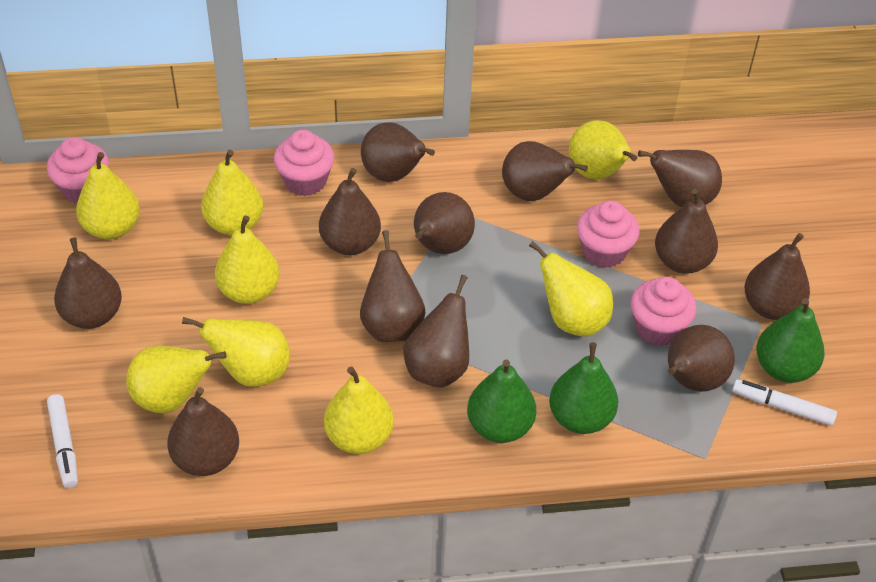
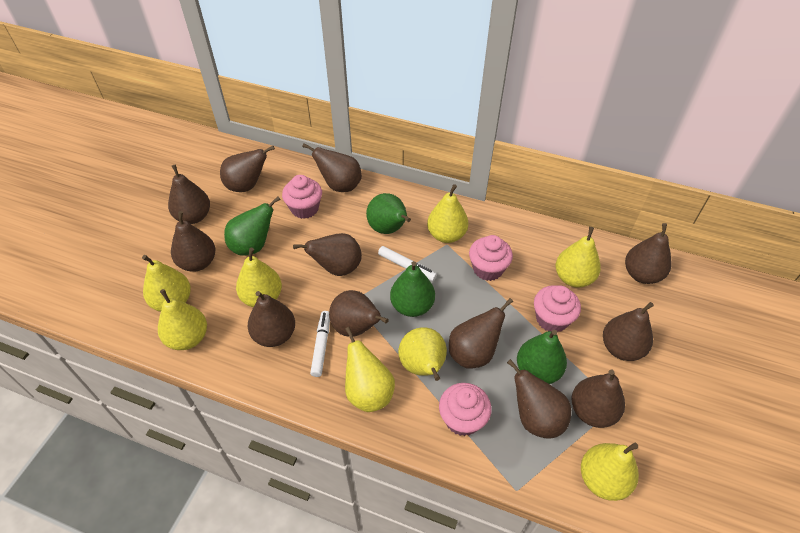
green pear: 3 -> 4

